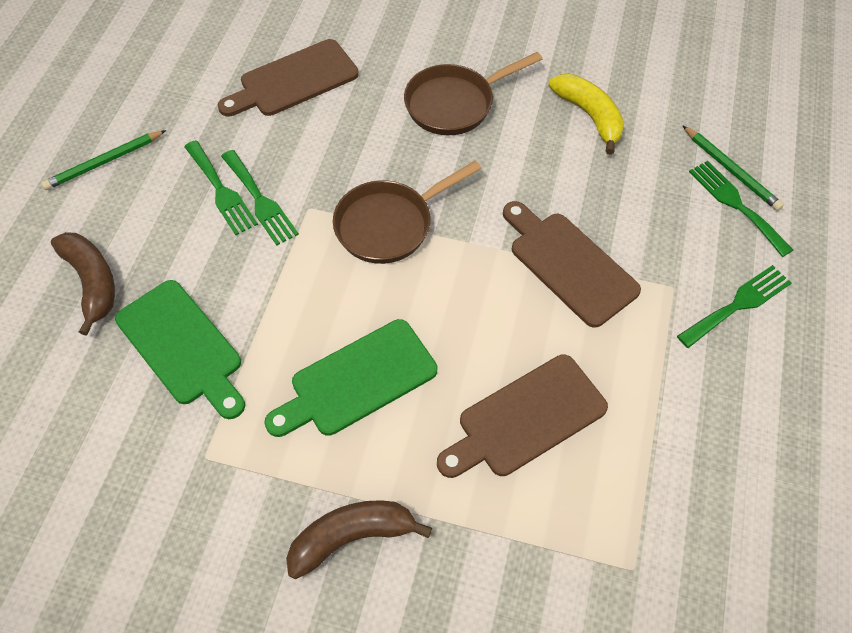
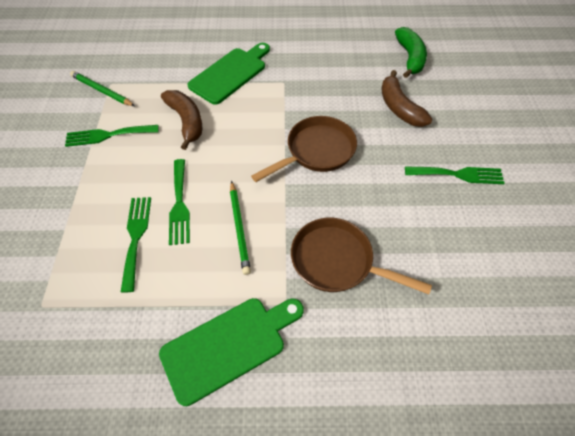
brown cutting board: 3 -> 0
green banana: 0 -> 1
yellow banana: 1 -> 0

